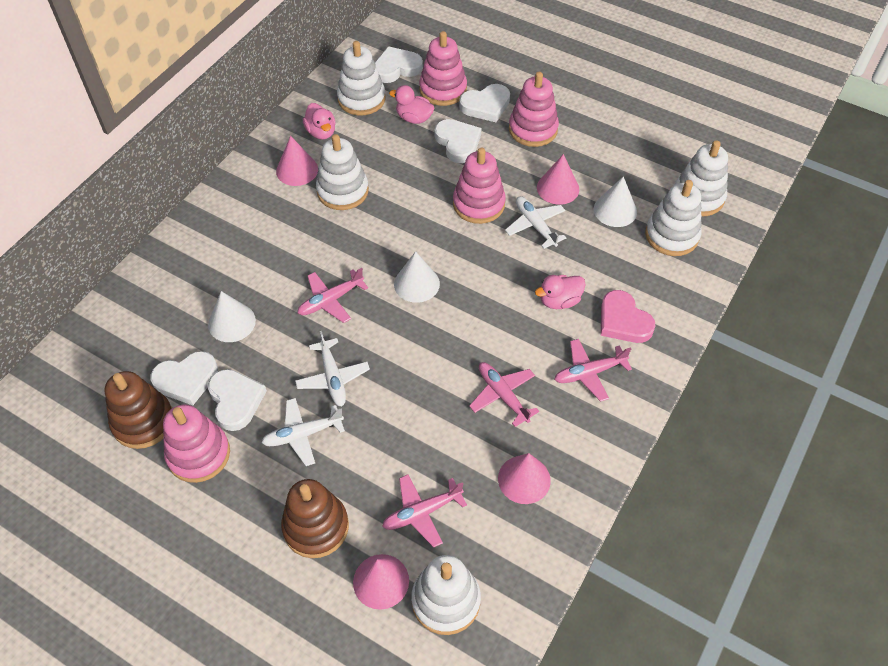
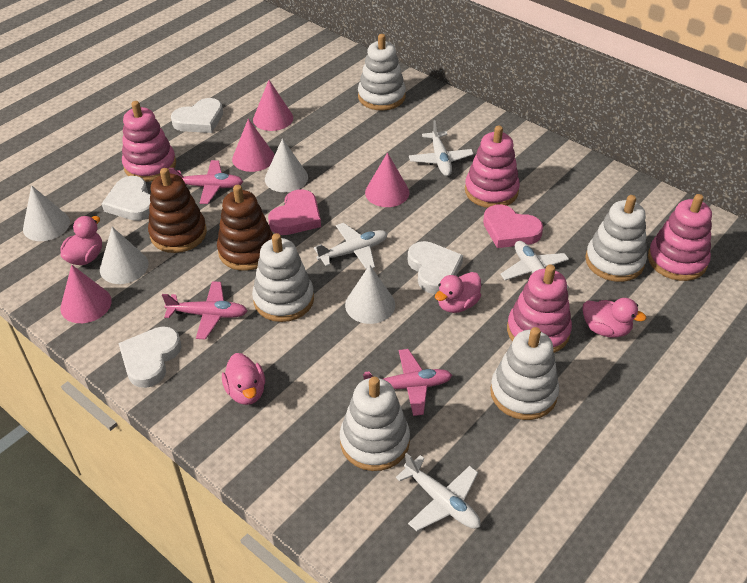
pink duck: 3 -> 4
pink heart: 1 -> 2
pink plane: 4 -> 3
white cone: 3 -> 4
white heart: 5 -> 4
white plane: 3 -> 4

